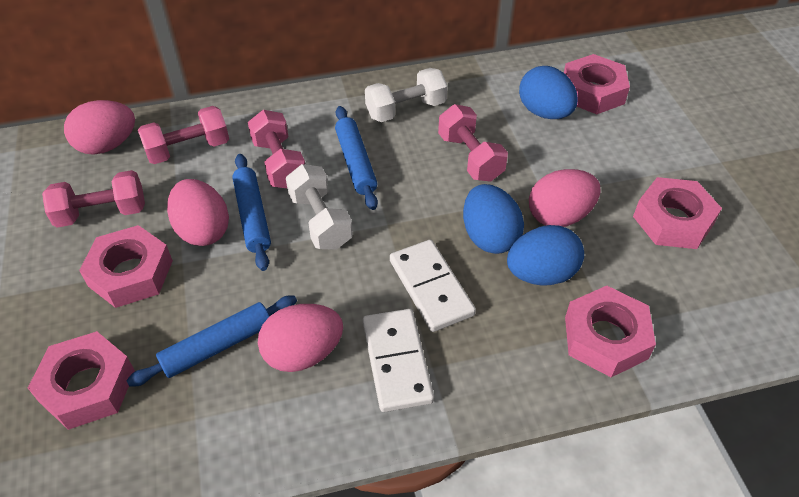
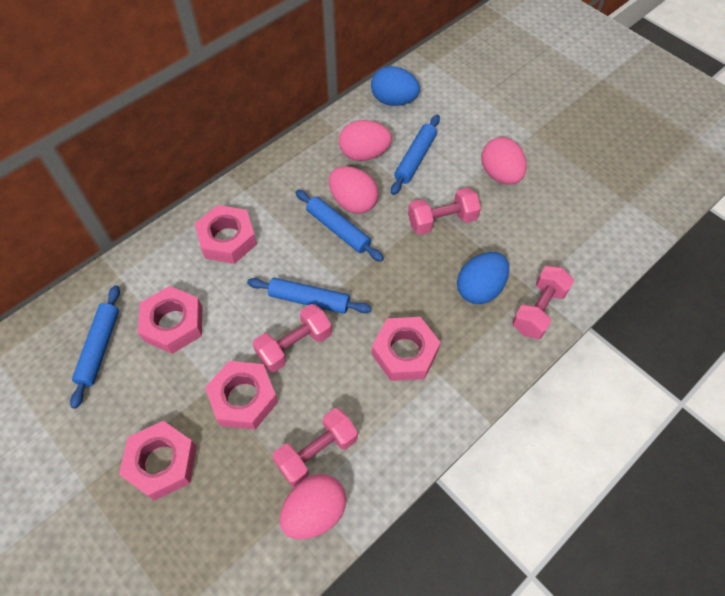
blue egg: 3 -> 2
blue rolling pin: 3 -> 4
white domino: 2 -> 0
white dumbbell: 2 -> 0

